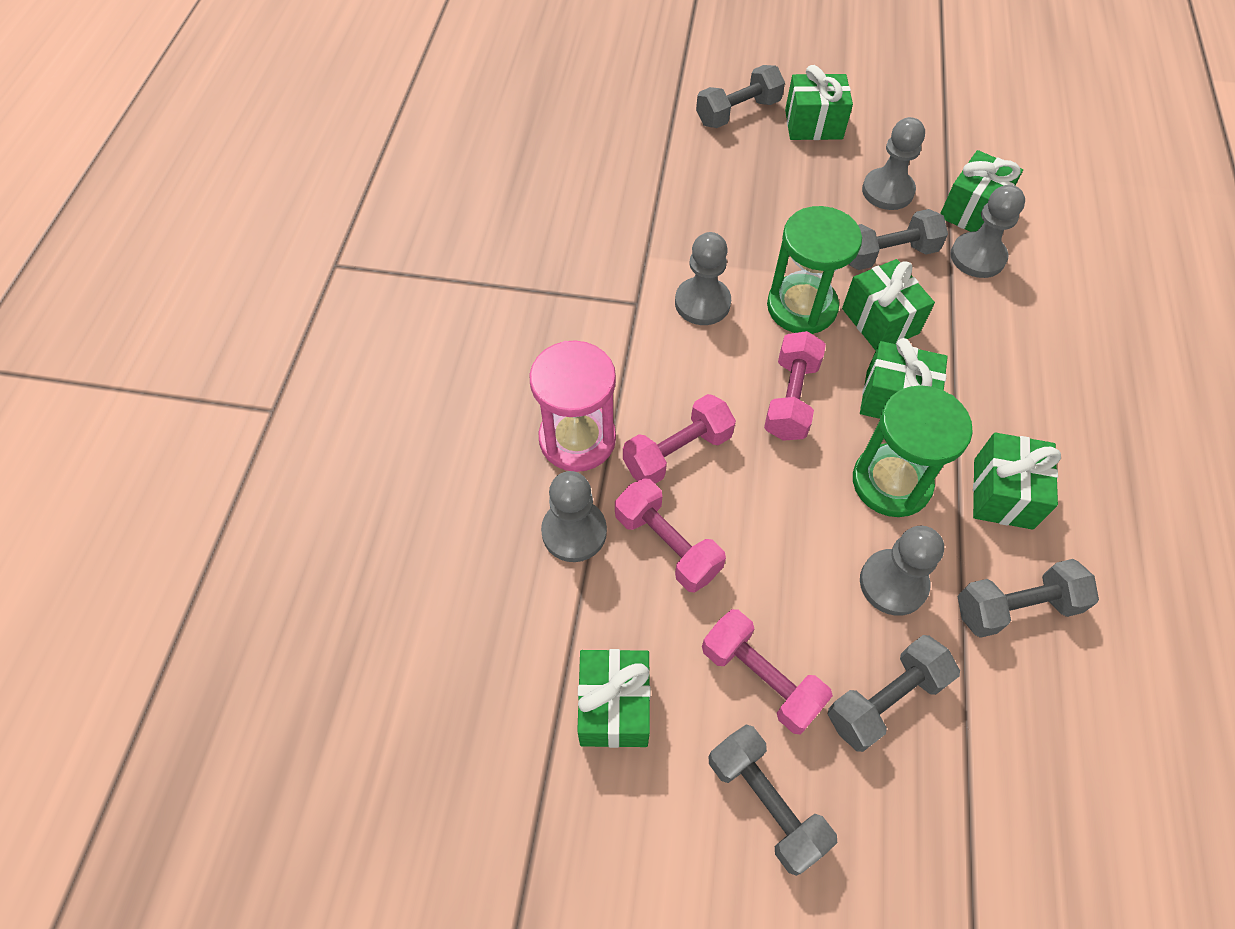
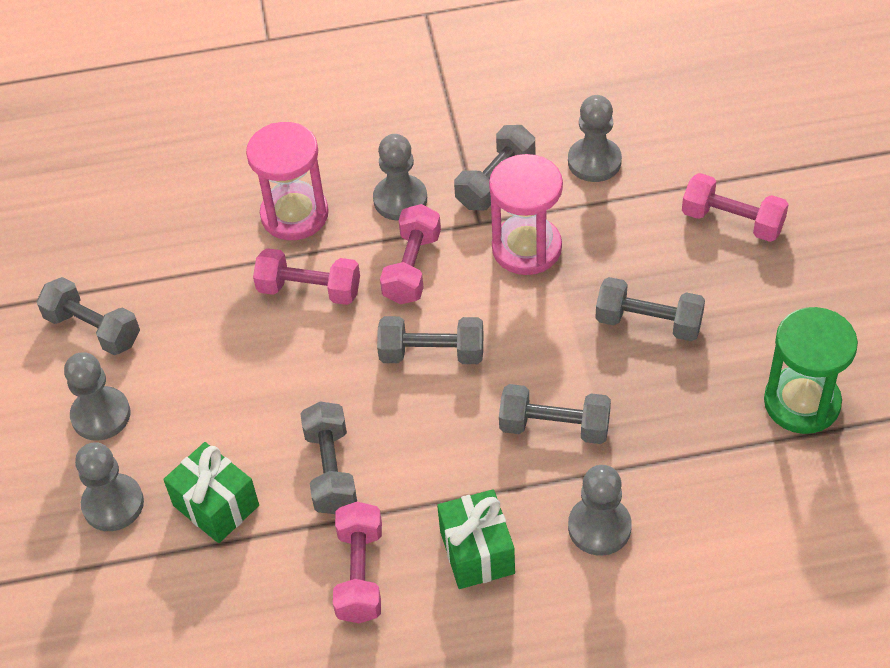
green gift: 6 -> 2
green hourglass: 2 -> 1
grey dumbbell: 5 -> 6
pink hourglass: 1 -> 2

